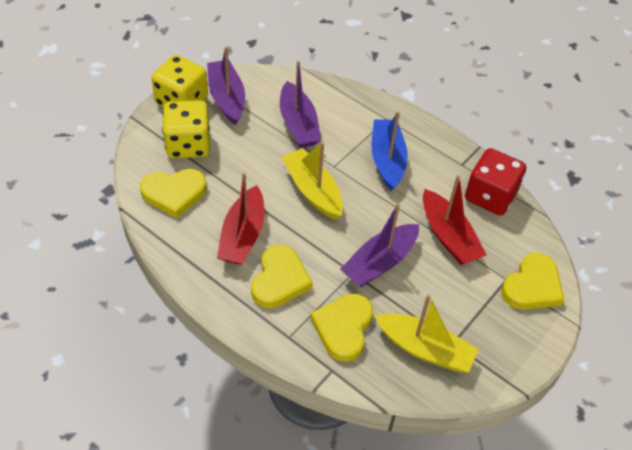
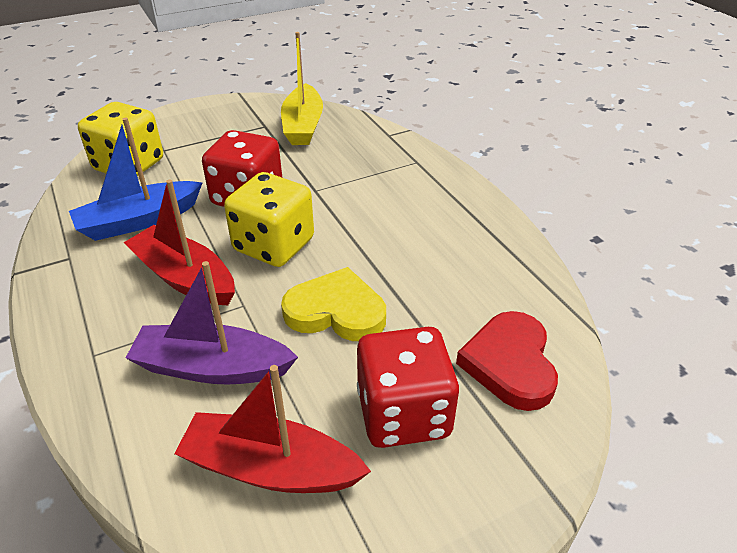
purple boat: 3 -> 1
red dice: 1 -> 2
red heart: 0 -> 1
yellow boat: 2 -> 1
yellow heart: 4 -> 1

